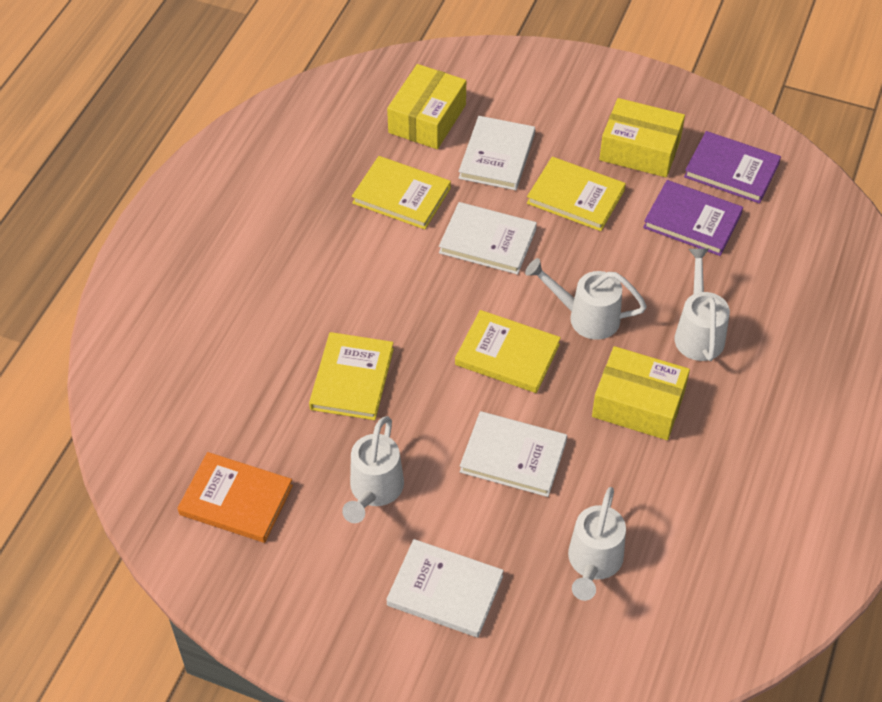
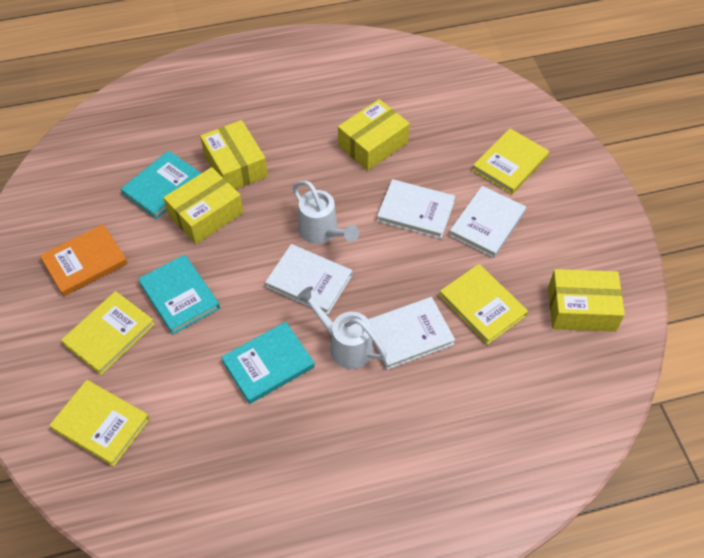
purple book: 2 -> 0
turquoise book: 0 -> 3
white watering can: 4 -> 2
yellow box: 3 -> 4

